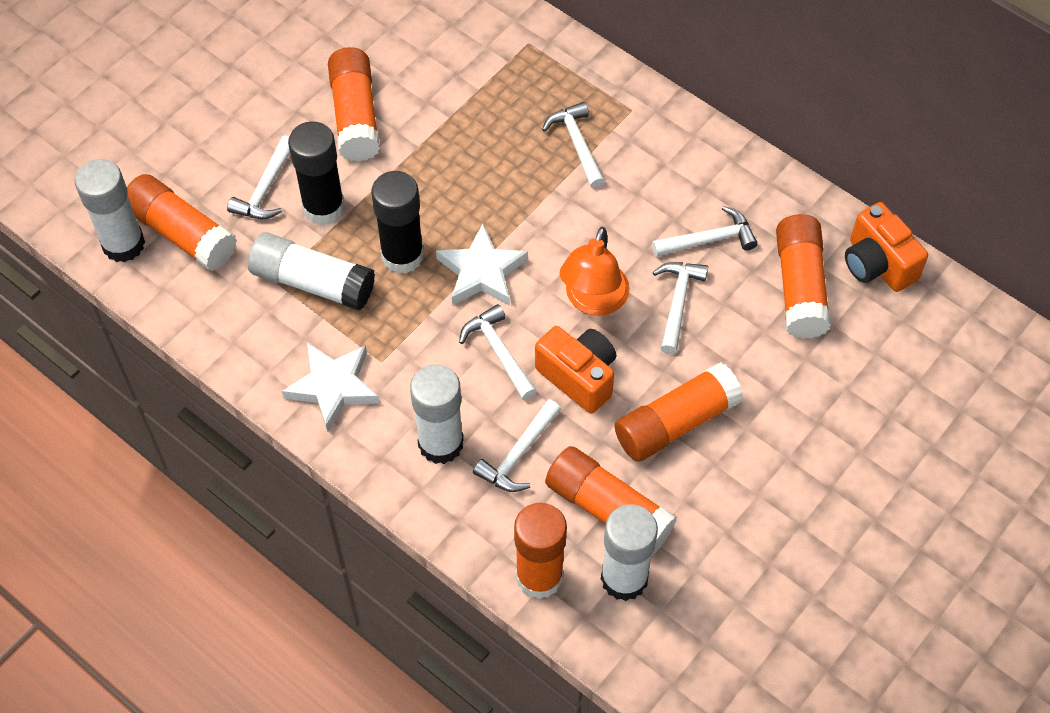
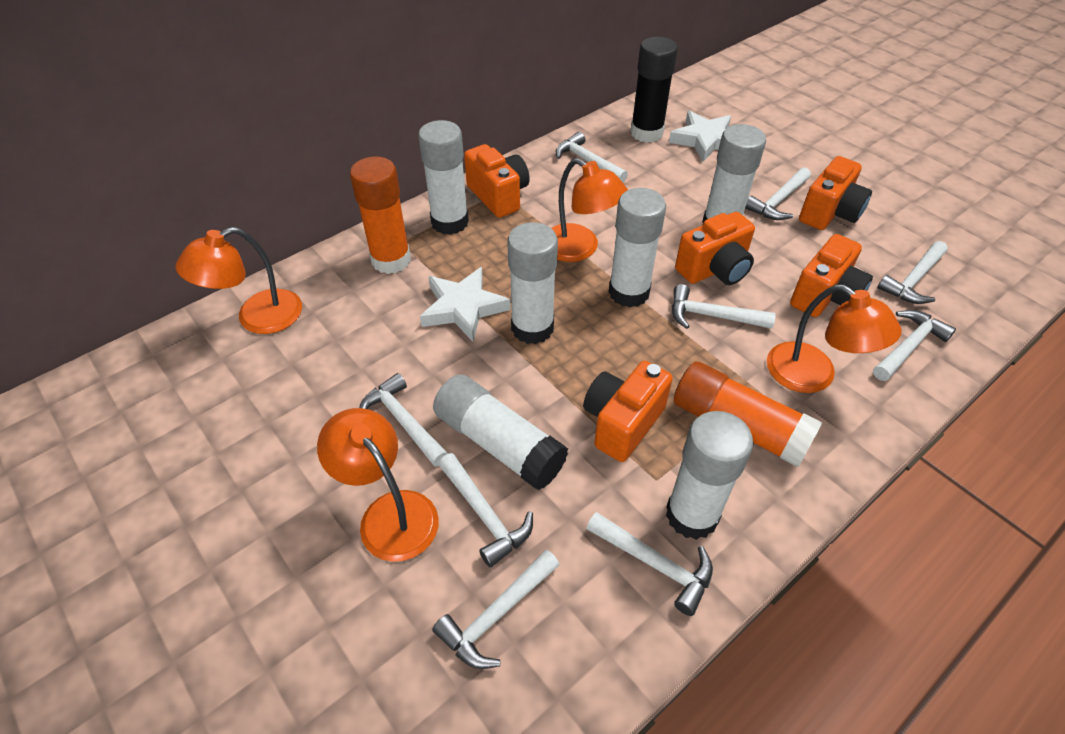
black glue stick: 2 -> 1
orange camera: 2 -> 5
orange glue stick: 6 -> 2
orange lamp: 1 -> 4
white glue stick: 4 -> 6
white hammer: 6 -> 9

